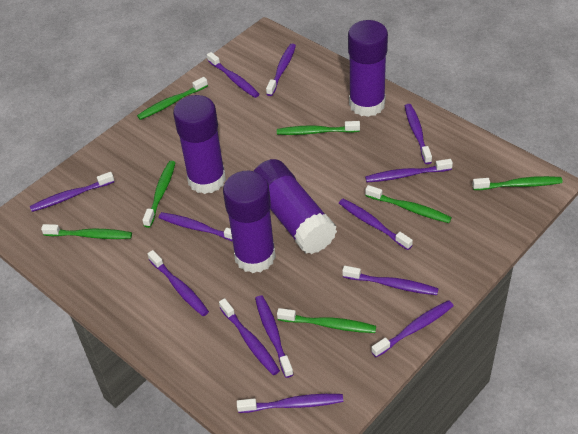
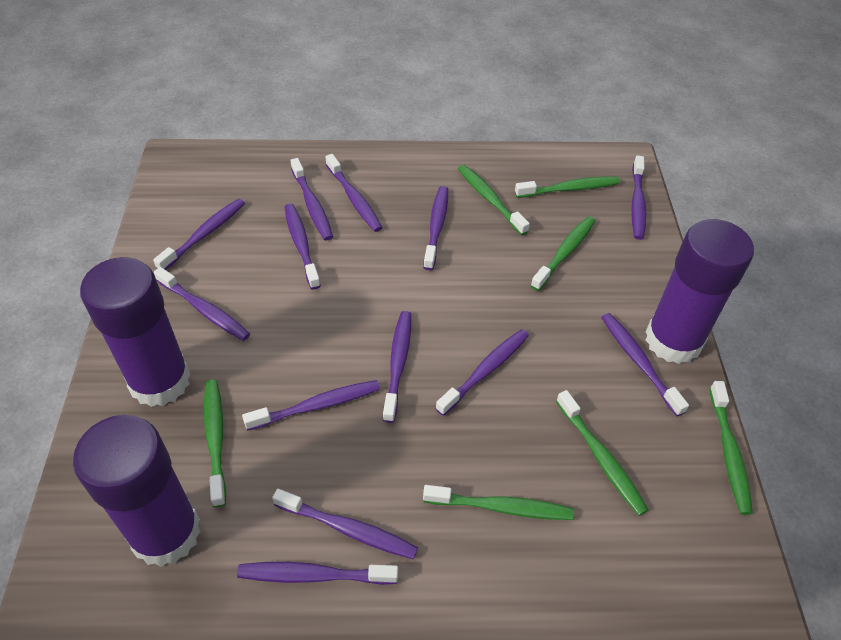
purple glue stick: 4 -> 3

